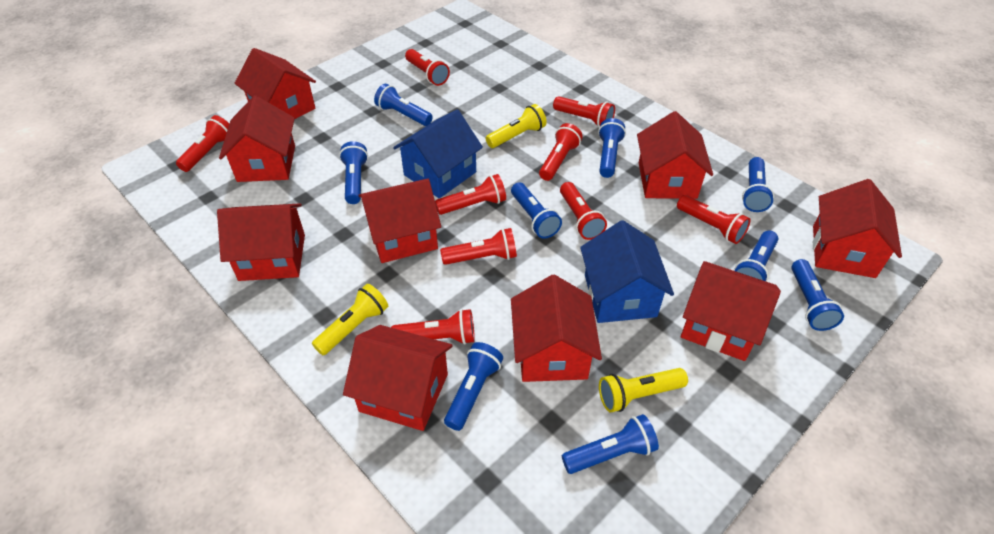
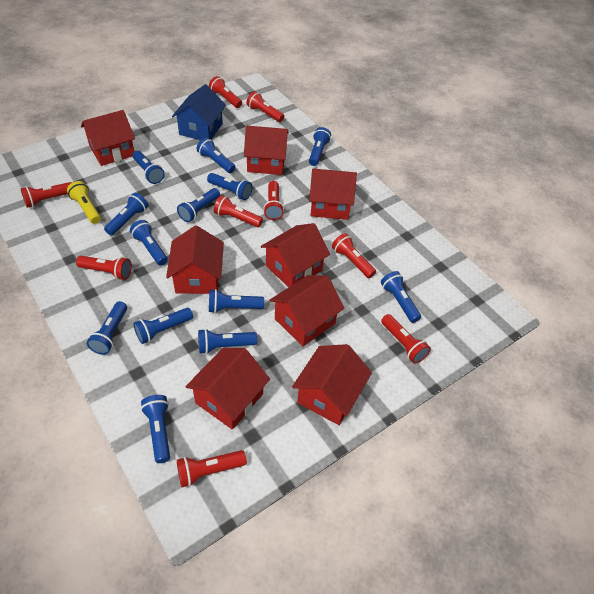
blue flashlight: 9 -> 13
blue house: 2 -> 1
red house: 9 -> 8
yellow flashlight: 3 -> 1

